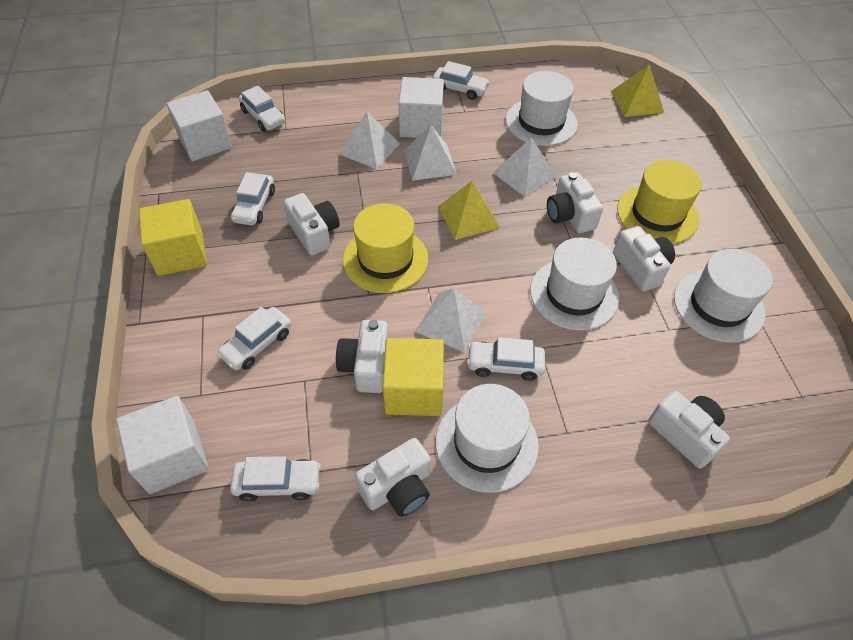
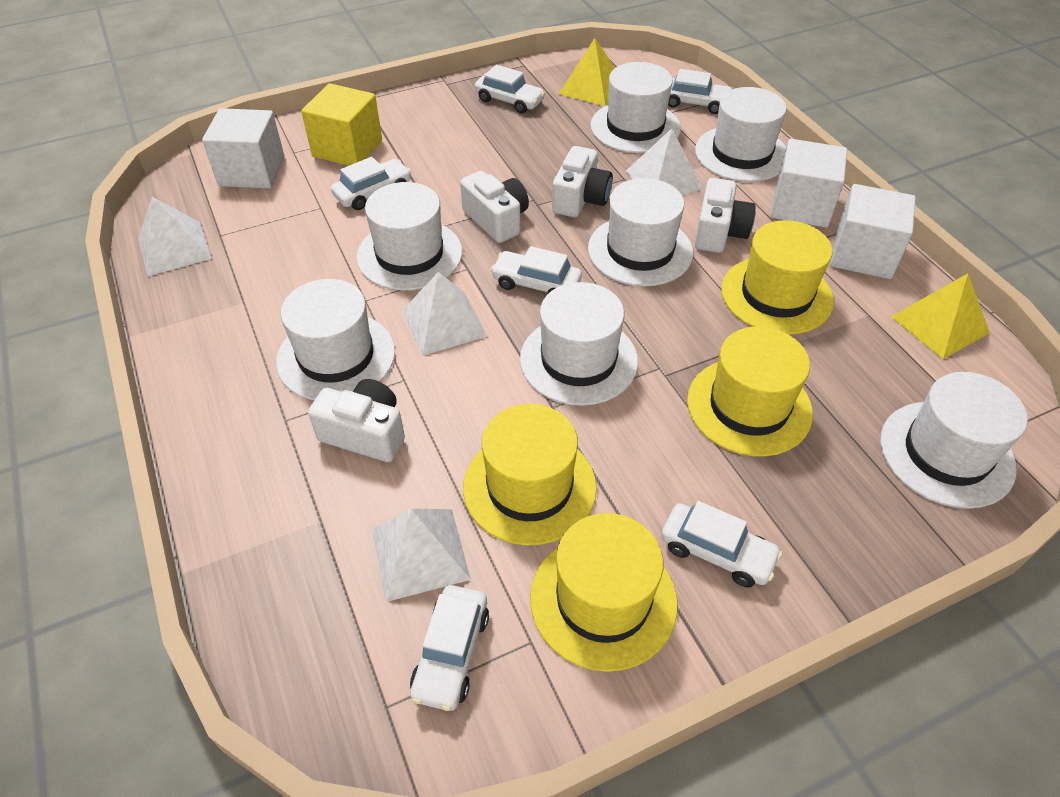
white camera: 6 -> 4
white hat: 4 -> 7
yellow cube: 2 -> 1
yellow hat: 2 -> 4

